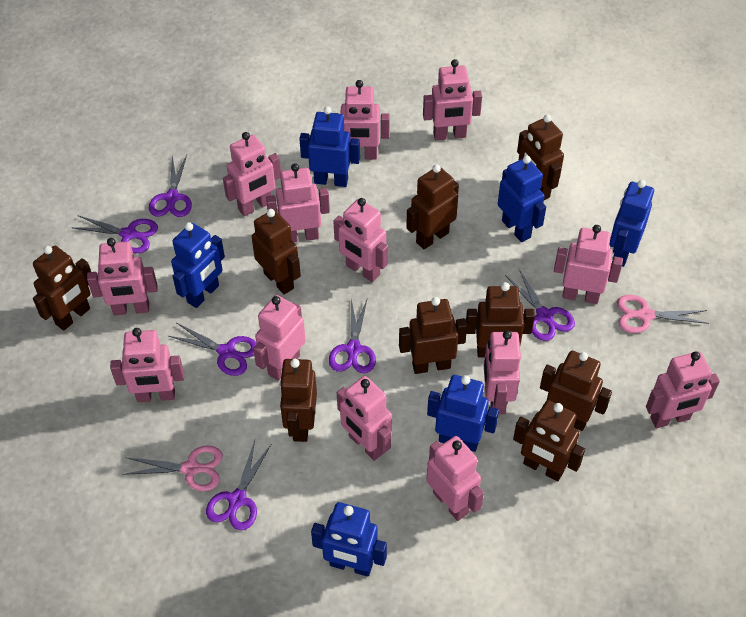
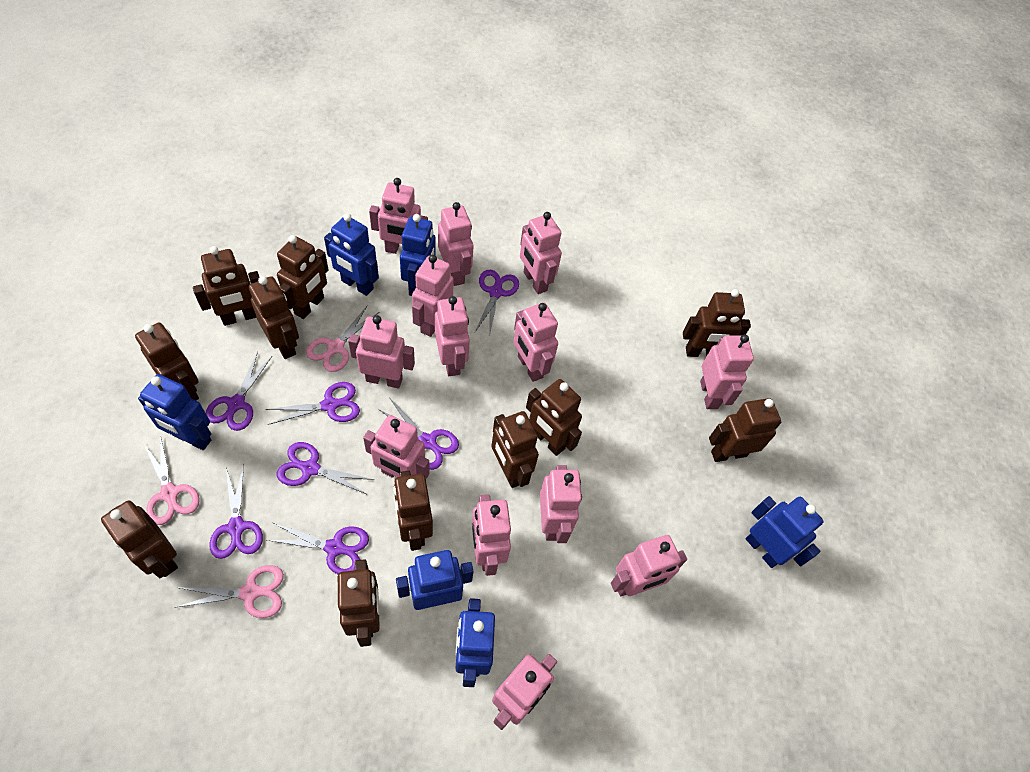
brown robot: 9 -> 11
pink scissors: 2 -> 3
purple scissors: 6 -> 7

